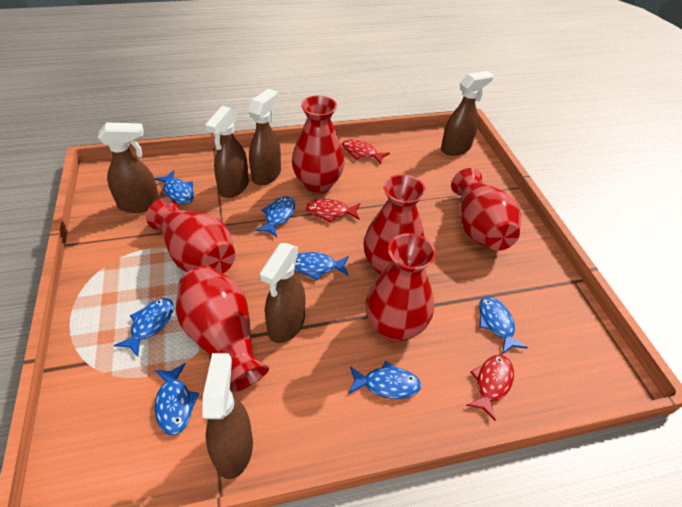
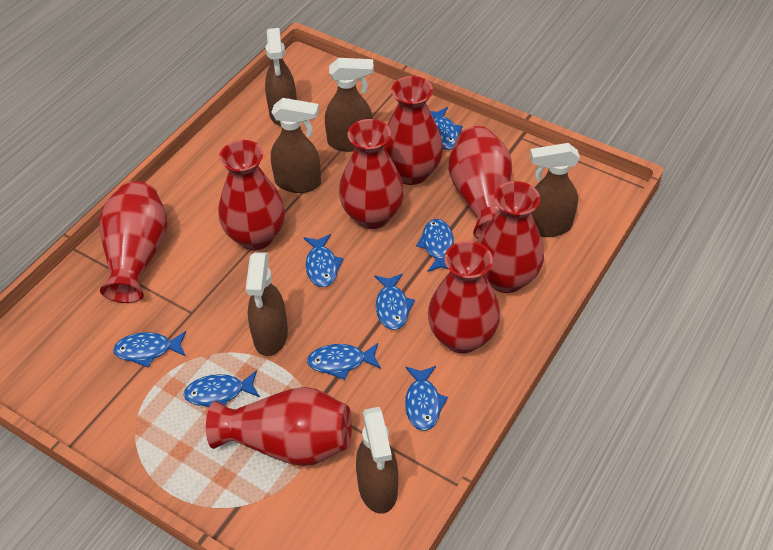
blue fish: 7 -> 8
red fish: 3 -> 0
red vase: 6 -> 8

